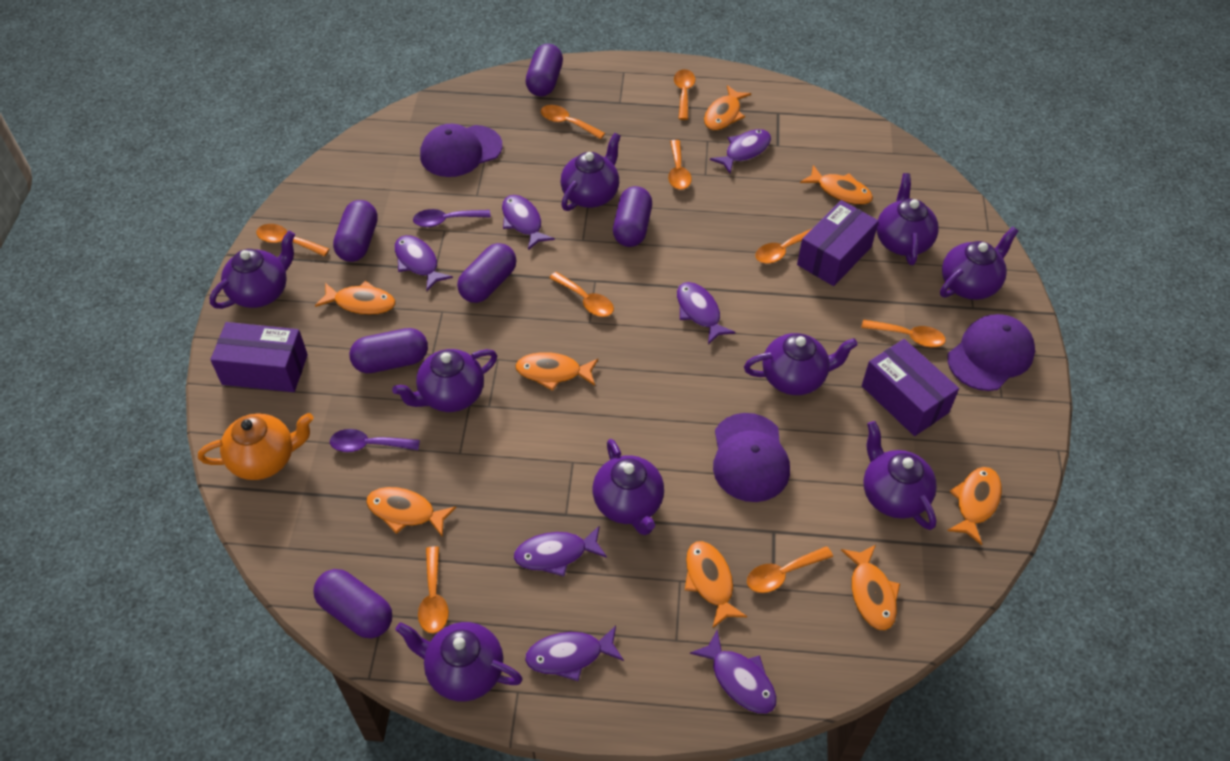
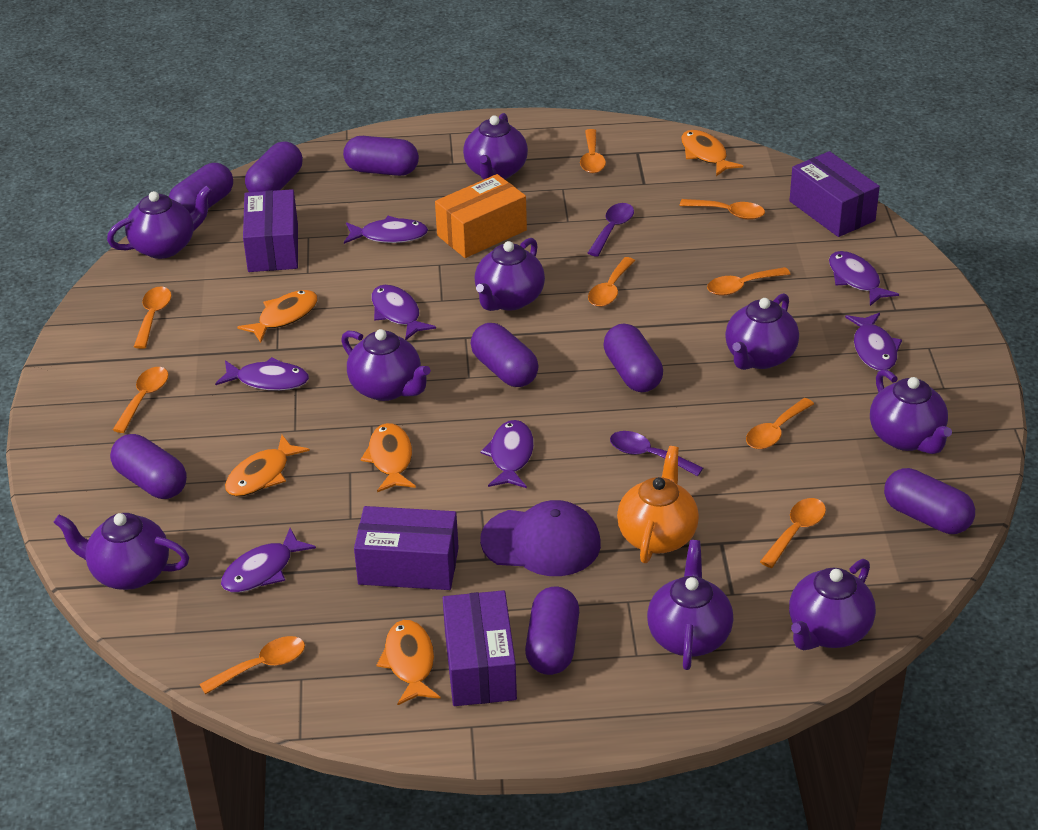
orange box: 0 -> 1
orange fish: 8 -> 5
purple box: 3 -> 4
purple cap: 3 -> 1
purple capsule: 6 -> 8

